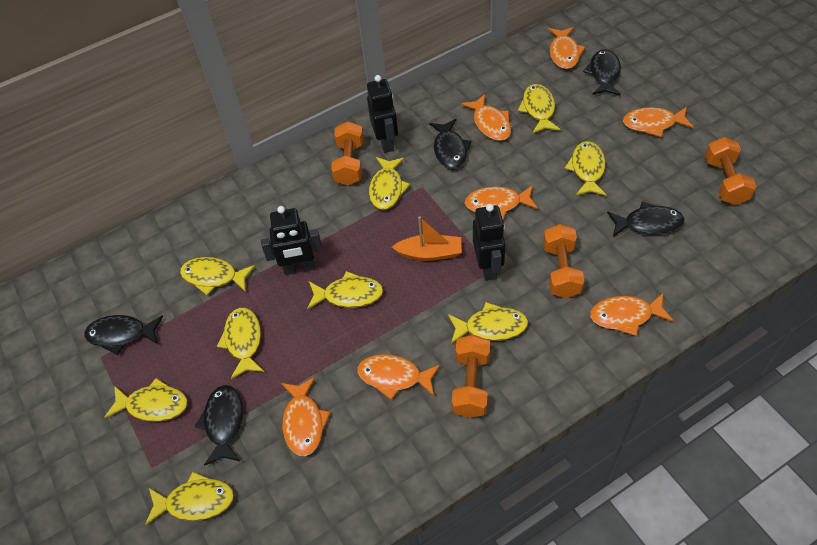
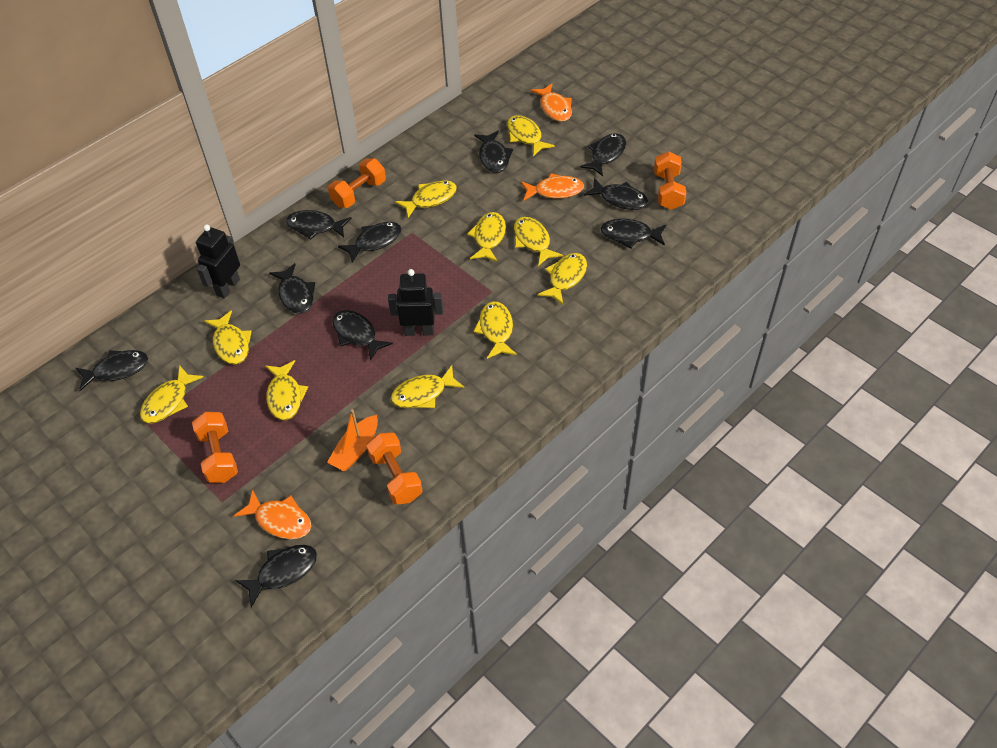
black fish: 5 -> 10
black robot: 3 -> 2
orange fish: 7 -> 3
yellow fish: 9 -> 10

